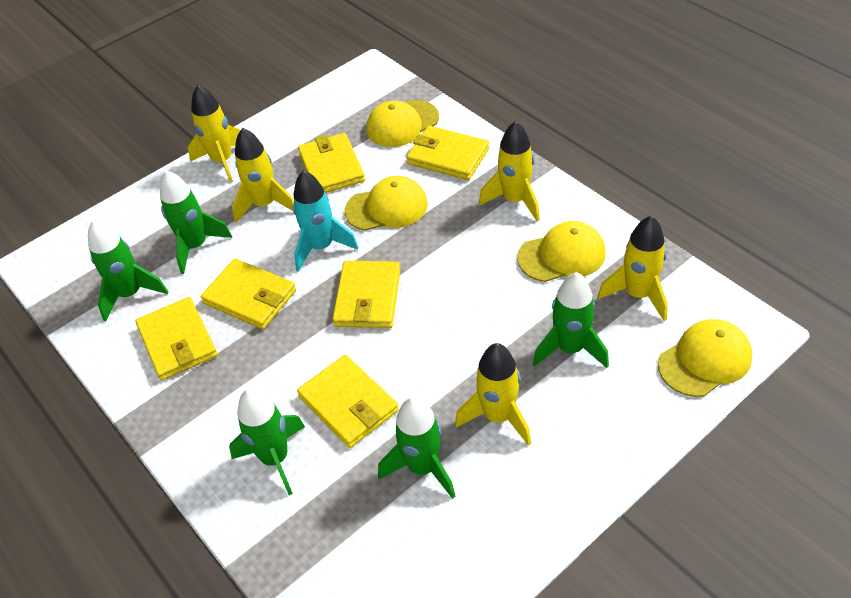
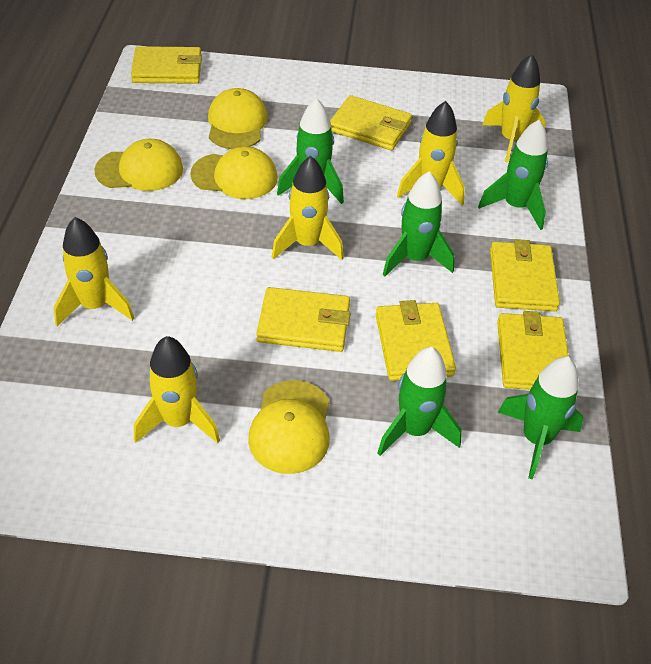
turquoise rocket: 1 -> 0

